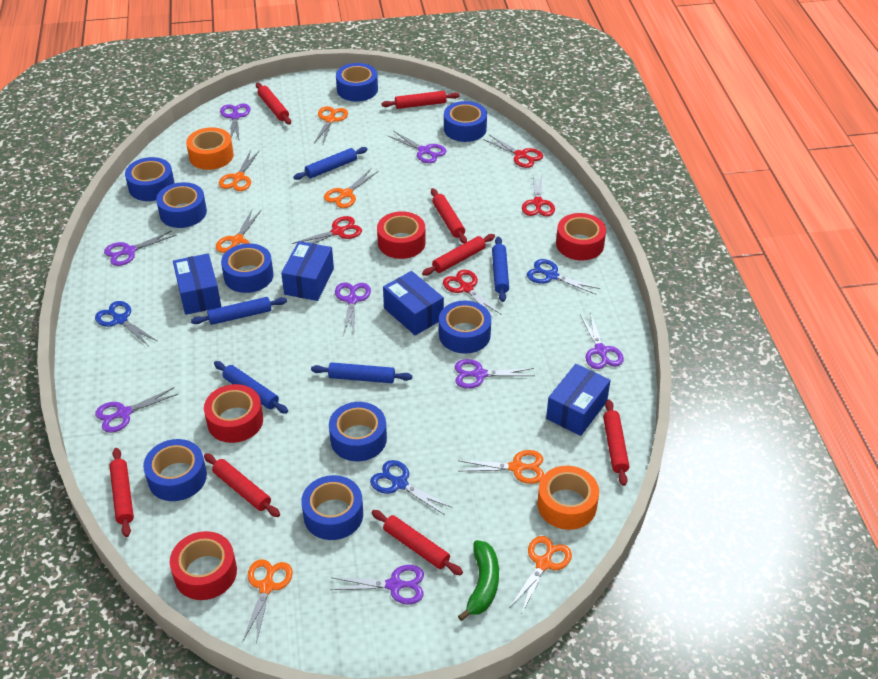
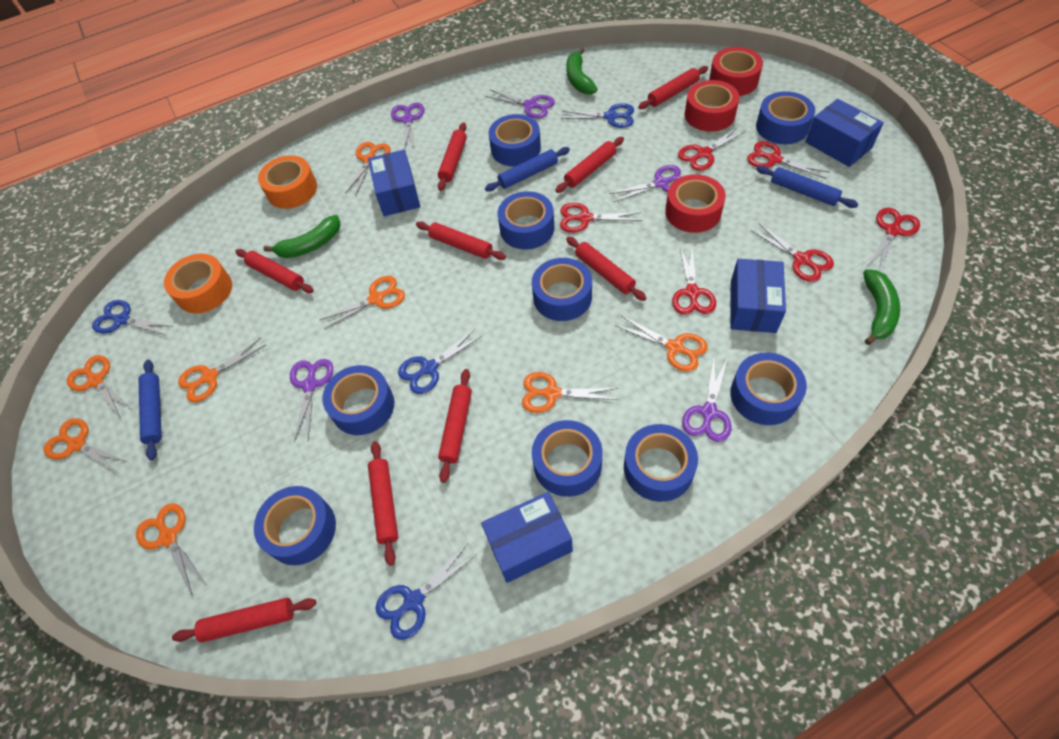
blue rolling pin: 5 -> 3
blue scissors: 3 -> 4
green banana: 1 -> 3
orange scissors: 7 -> 8
purple scissors: 8 -> 5
red rolling pin: 8 -> 9
red scissors: 4 -> 6
red tape: 4 -> 3

